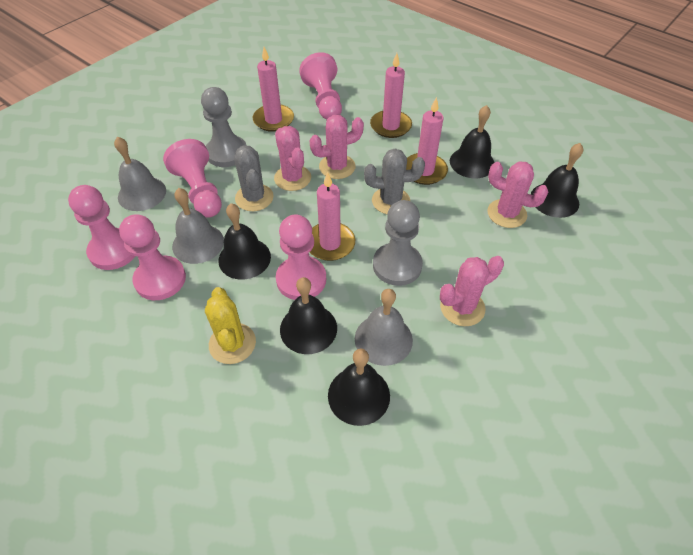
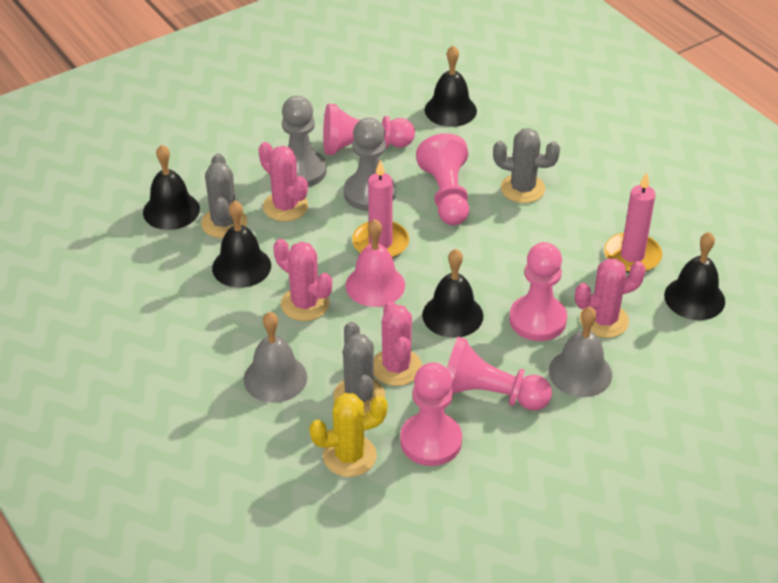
grey bell: 3 -> 2
grey cactus: 2 -> 3
pink bell: 0 -> 1
pink candle: 4 -> 2

